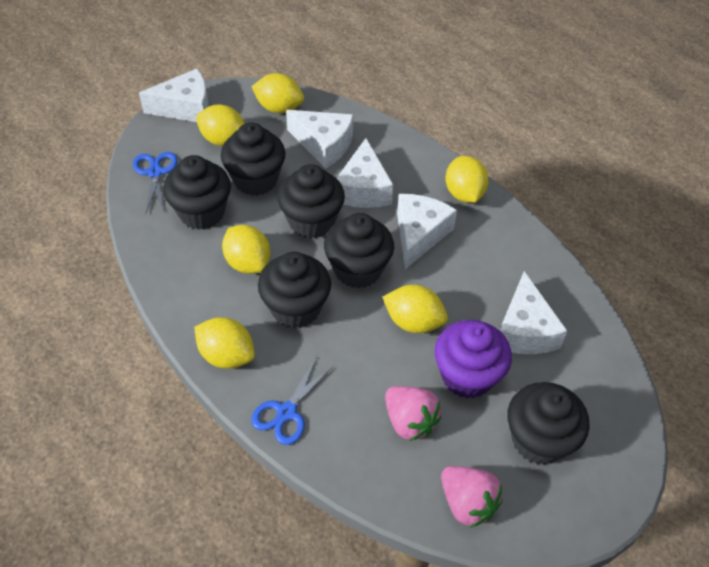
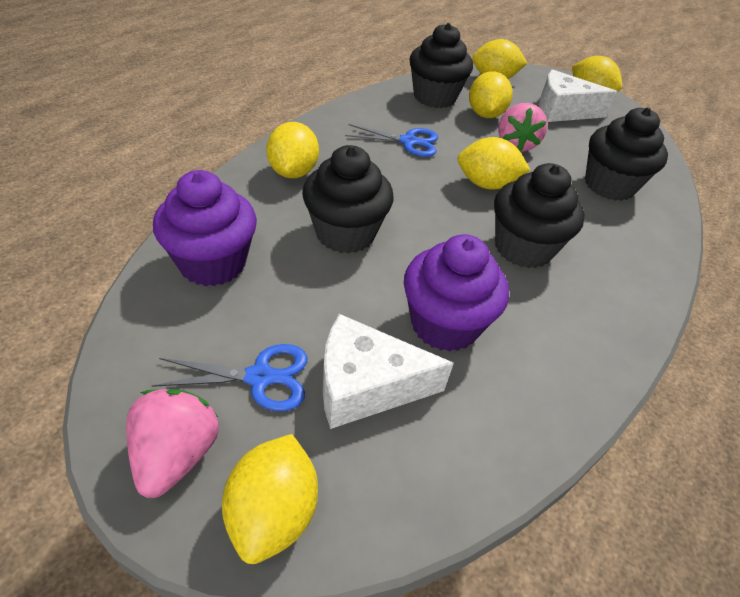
black cupcake: 6 -> 4
purple cupcake: 1 -> 2
white cheese: 5 -> 2

